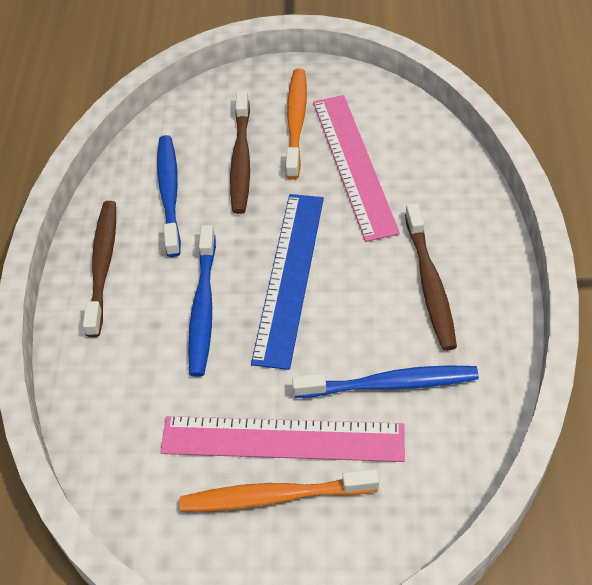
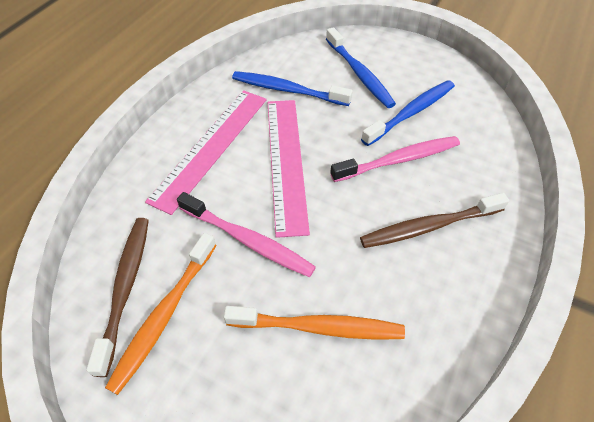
blue ruler: 1 -> 0
brown toothbrush: 3 -> 2
pink toothbrush: 0 -> 2

